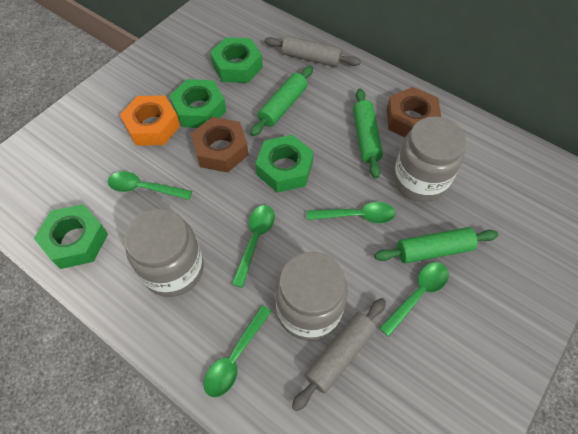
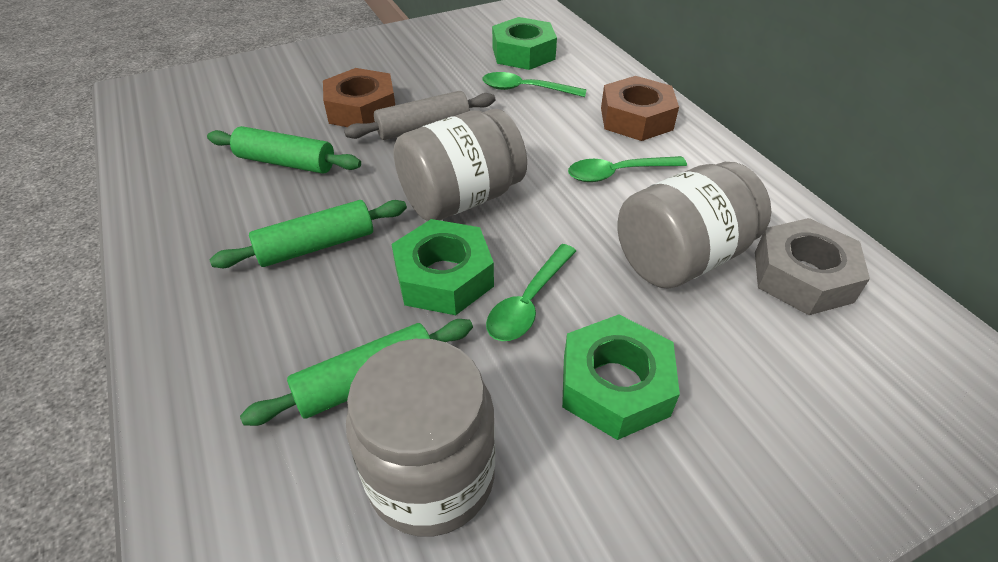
green nut: 4 -> 3
green spoon: 5 -> 3
grey nut: 0 -> 1
grey rolling pin: 2 -> 1
orange nut: 1 -> 0

